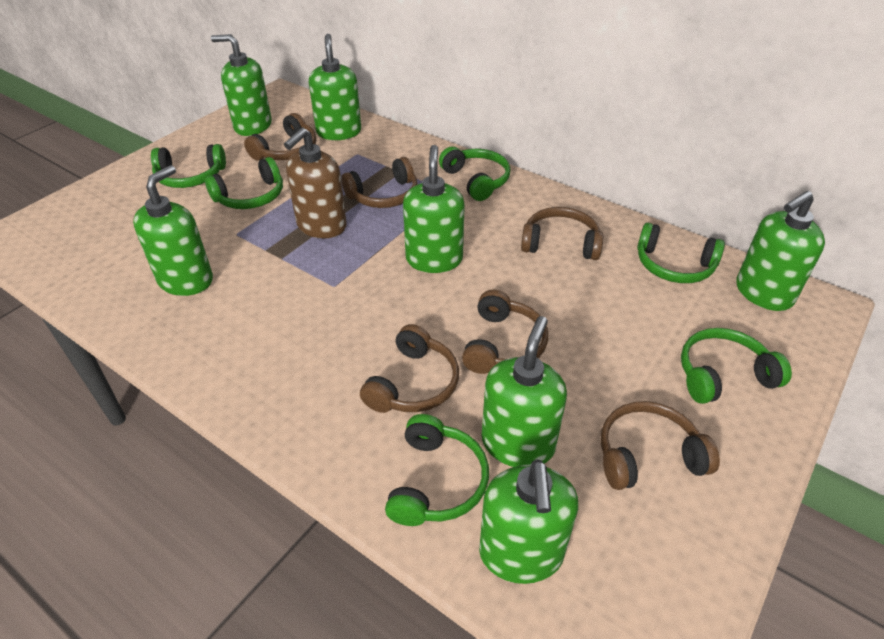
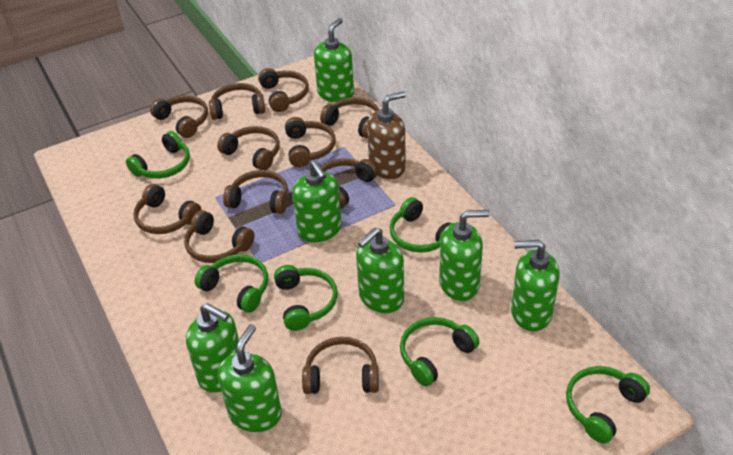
brown headphones: 6 -> 11

